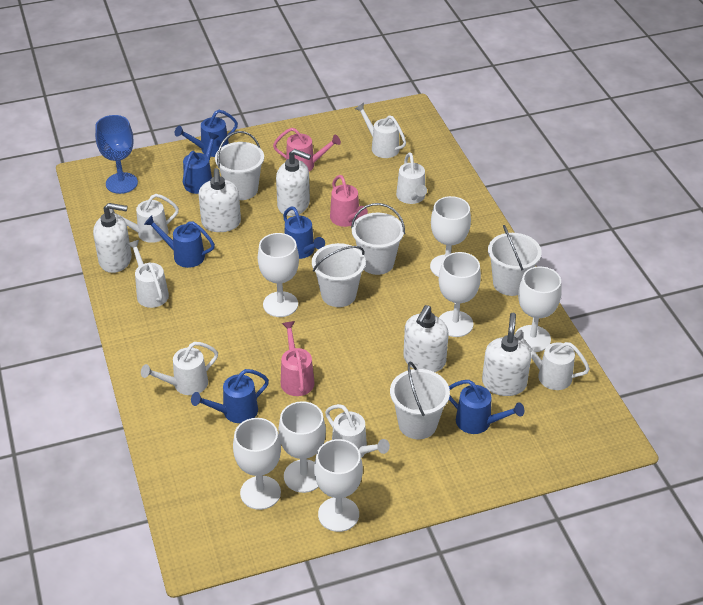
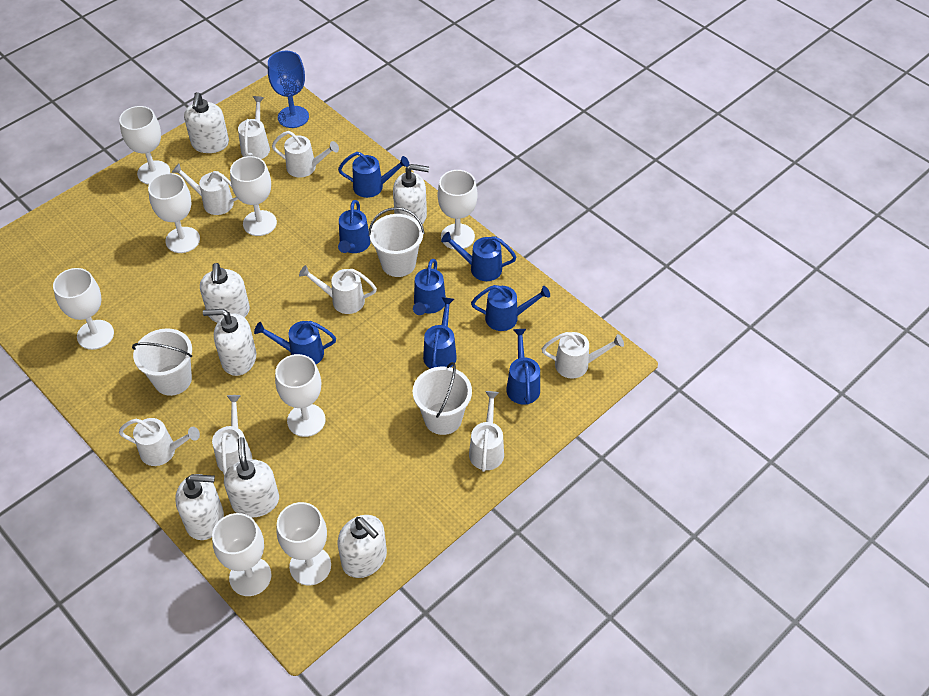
blue watering can: 6 -> 8
pink watering can: 3 -> 0
white bucket: 5 -> 3
white goblet: 7 -> 8
white soap dispenser: 5 -> 7
white watering can: 7 -> 8

